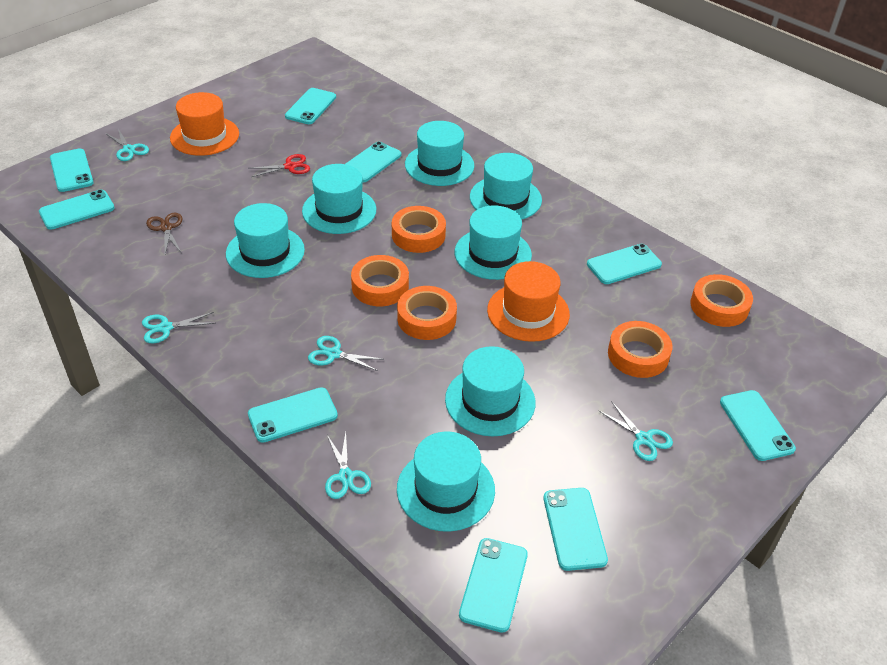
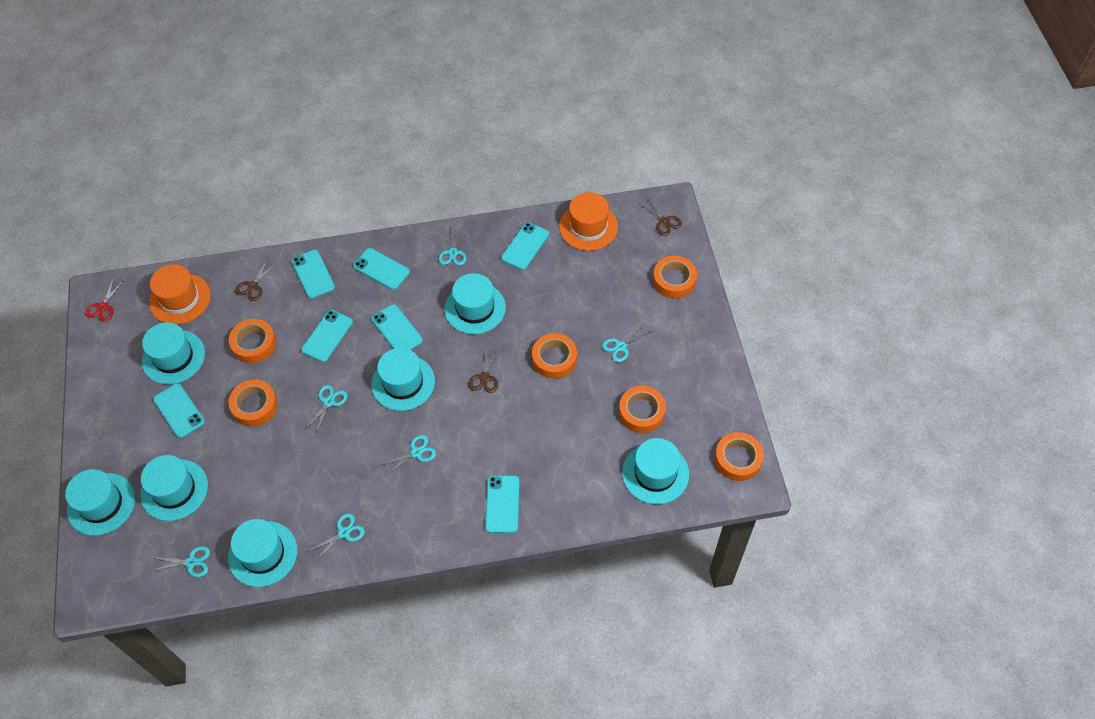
brown scissors: 1 -> 3
orange tape: 5 -> 6
turquoise phone: 9 -> 7
turquoise scissors: 5 -> 6

